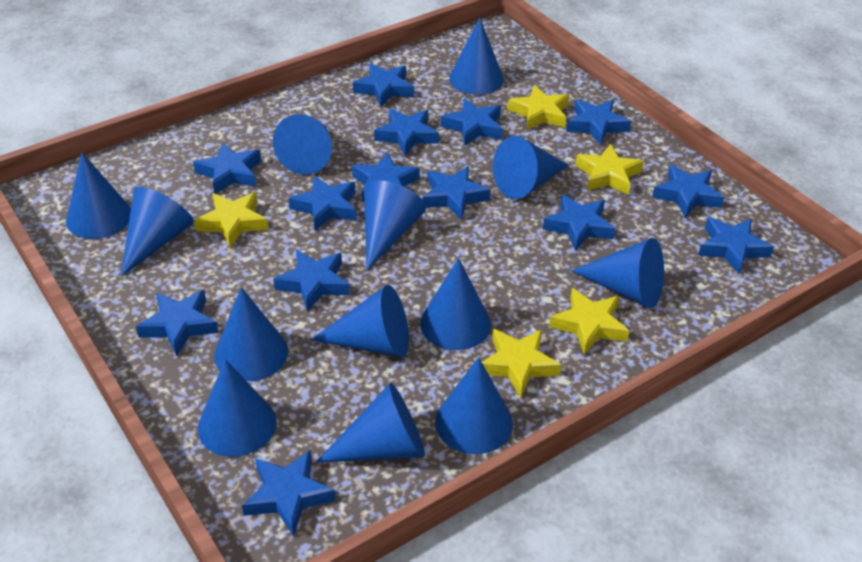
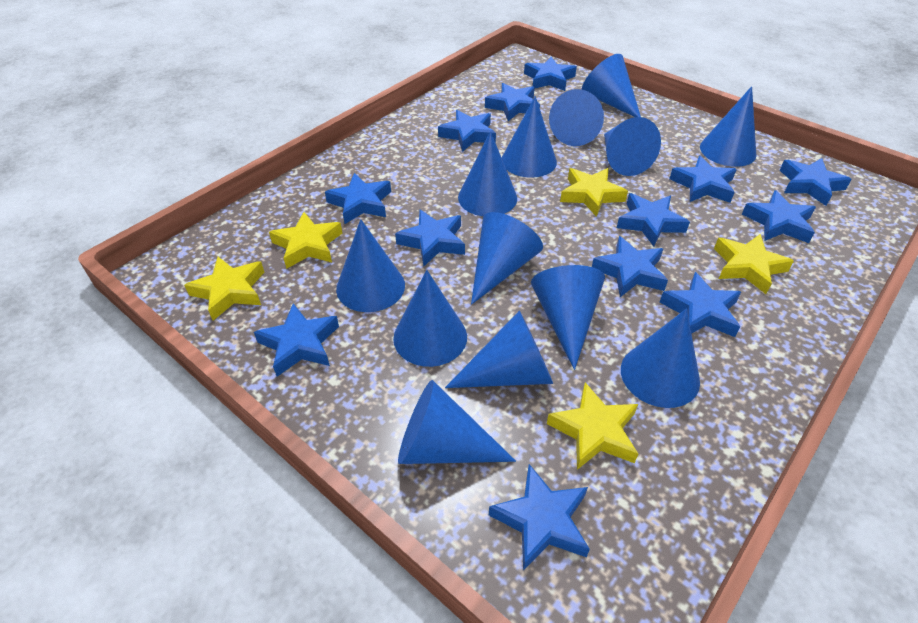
blue star: 14 -> 13

